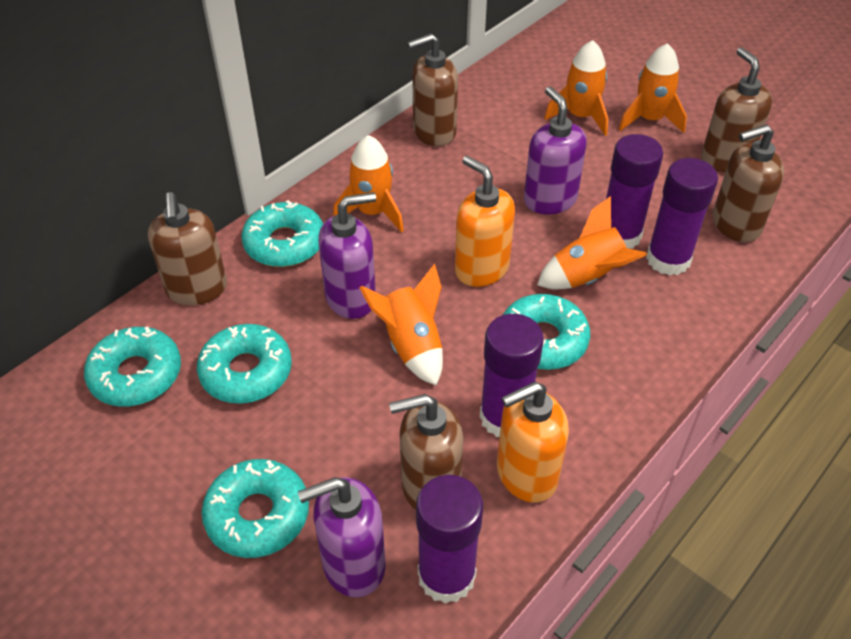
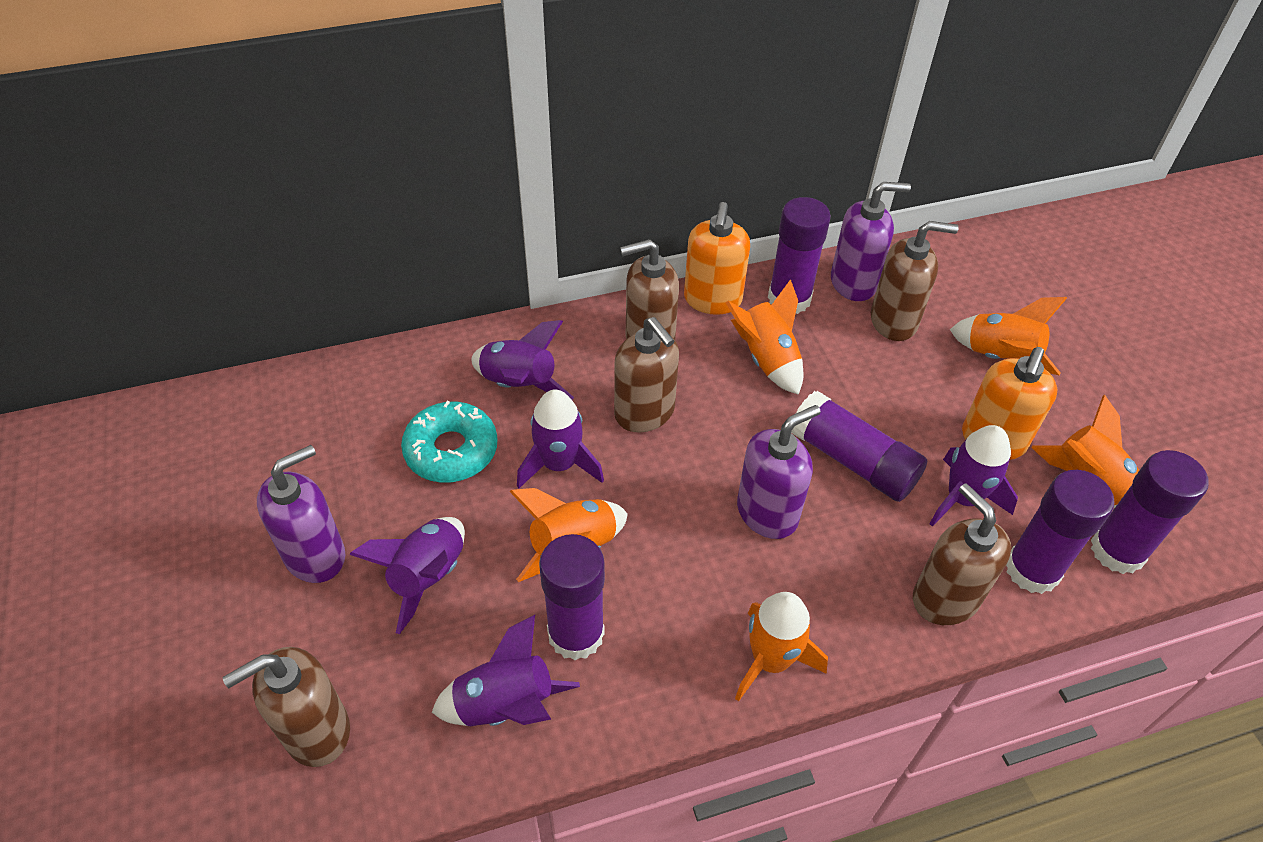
purple glue stick: 4 -> 5
purple rocket: 0 -> 5
turquoise donut: 5 -> 1

